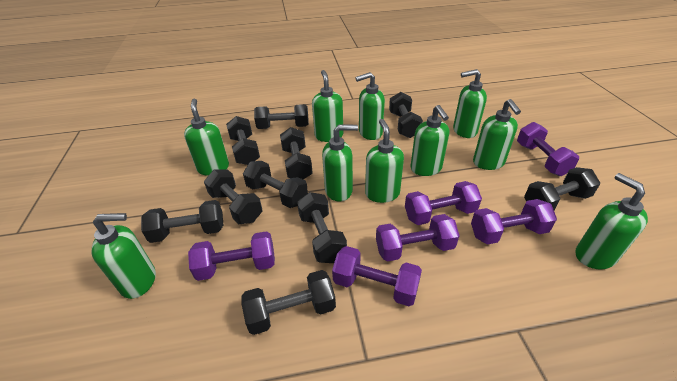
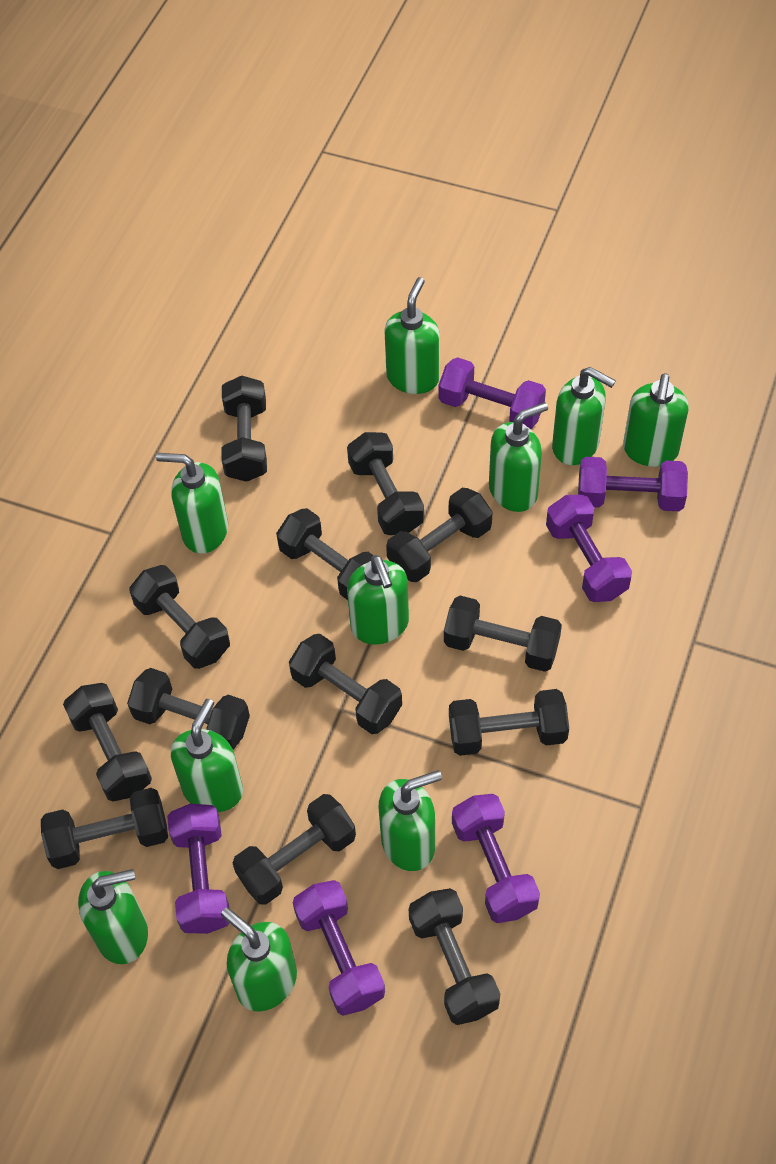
black dumbbell: 10 -> 13

